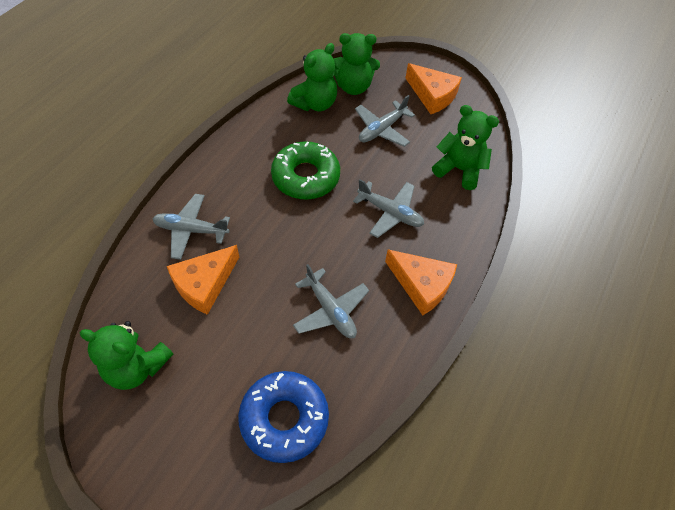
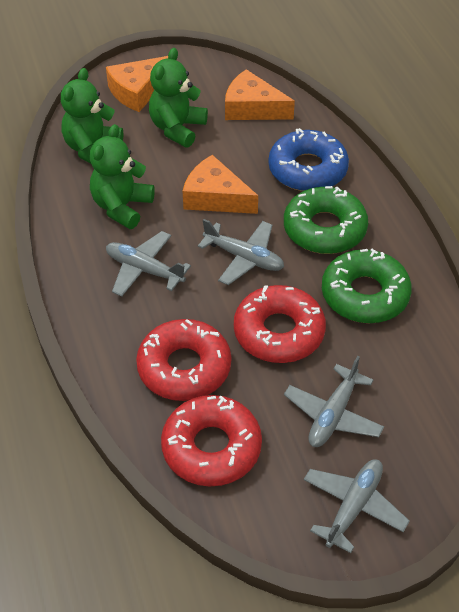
green donut: 1 -> 2
green teddy bear: 4 -> 3
red donut: 0 -> 3

